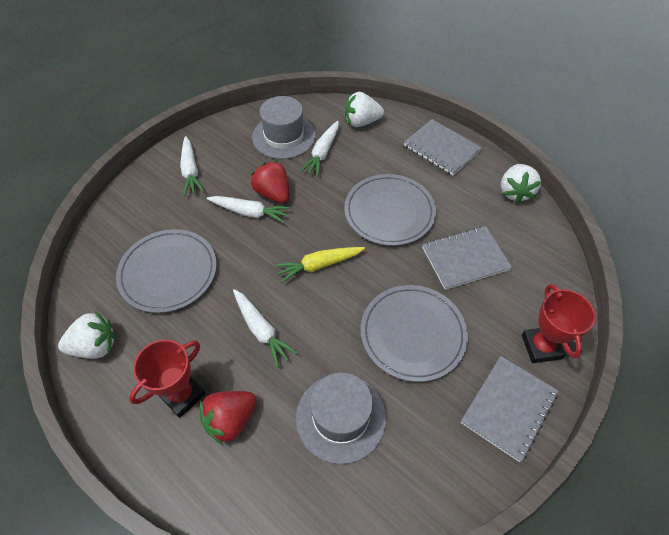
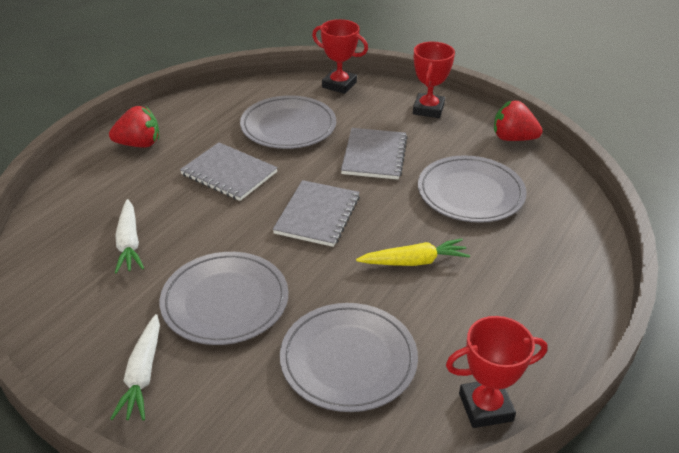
grey hat: 2 -> 0
grey plate: 3 -> 4
red trophy: 2 -> 3
white carrot: 4 -> 2
white strawberry: 3 -> 0

